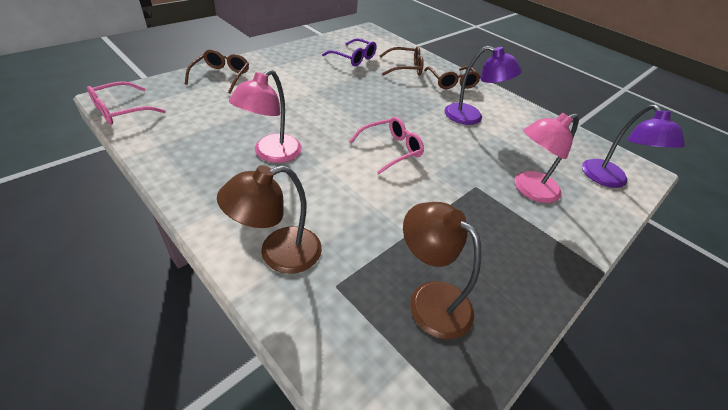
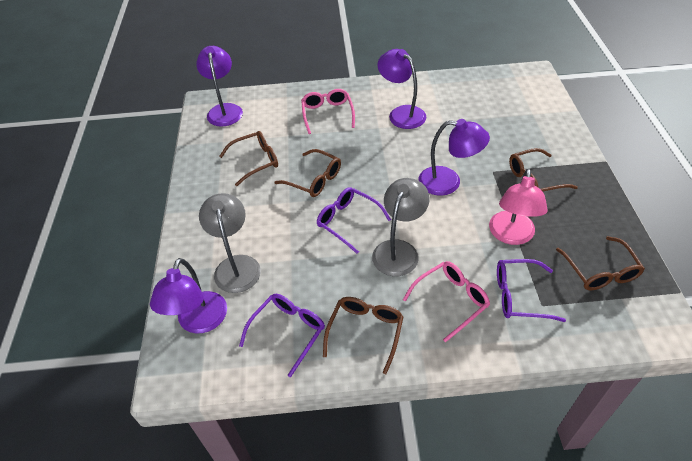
brown glasses: 3 -> 5
brown lamp: 2 -> 0
grey lamp: 0 -> 2
pink lamp: 2 -> 1
purple glasses: 1 -> 3
purple lamp: 2 -> 4

